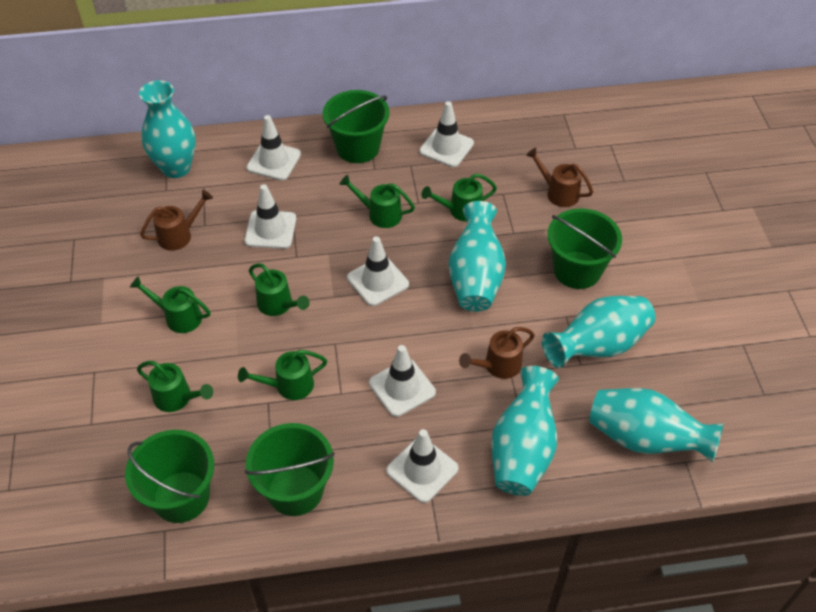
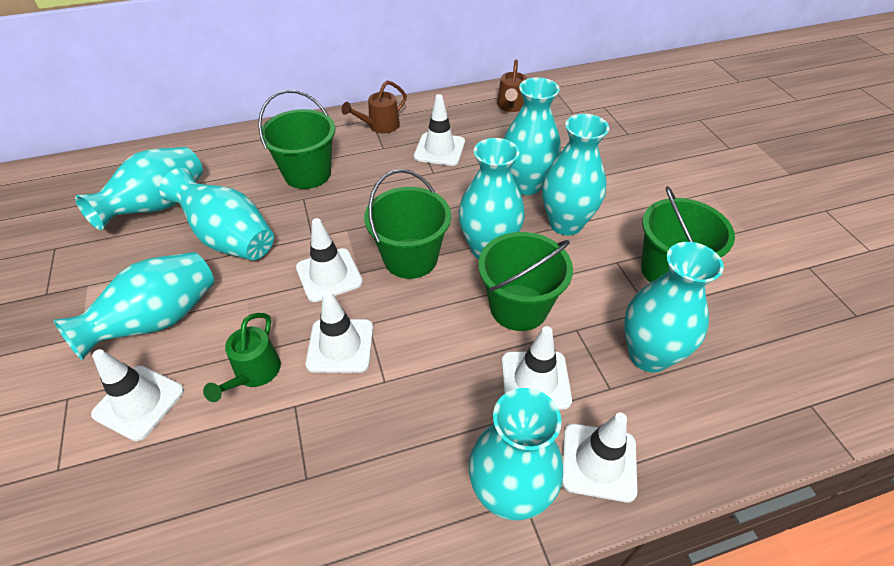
brown watering can: 3 -> 2
green watering can: 6 -> 1
turquoise vase: 5 -> 8

